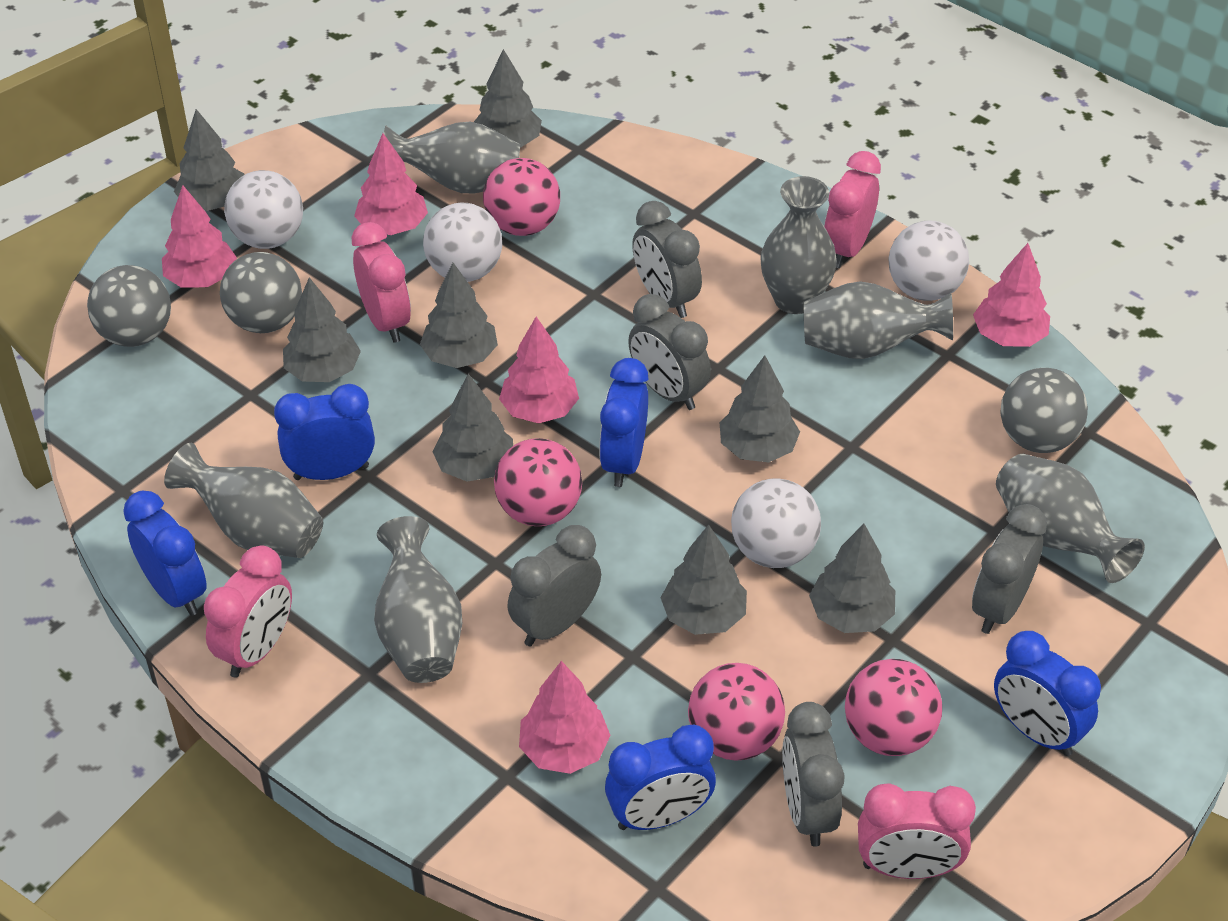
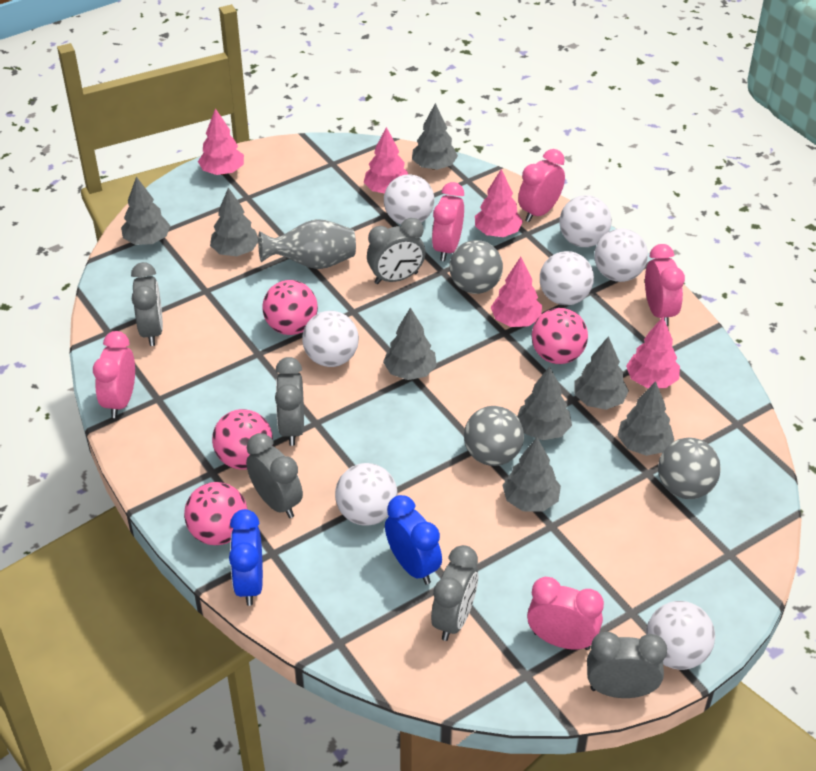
blue clock: 5 -> 2
grey clock: 5 -> 6
grey vase: 6 -> 1
pink clock: 4 -> 5
white ball: 4 -> 7

